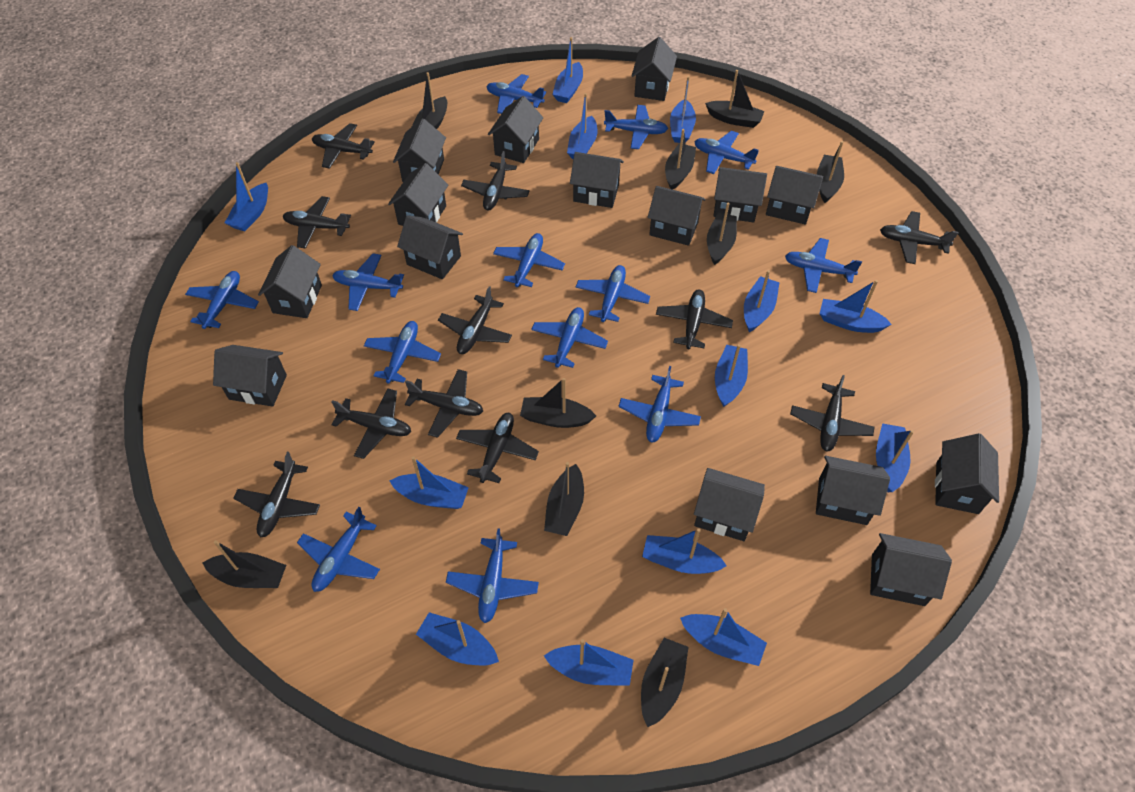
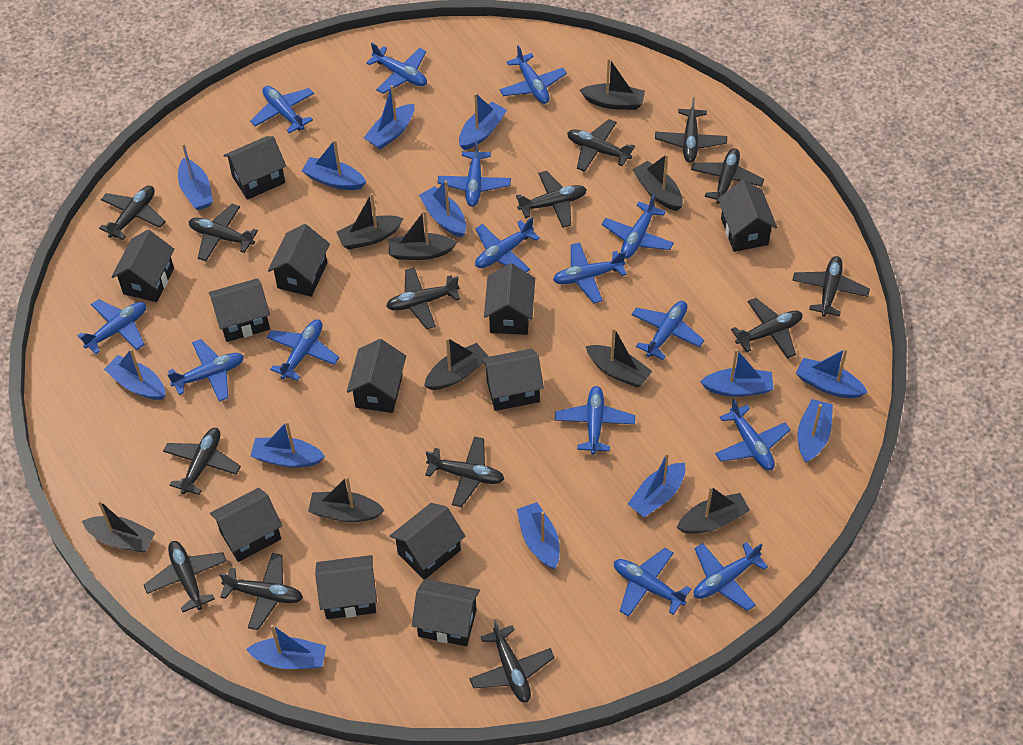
black house: 15 -> 12
black plane: 11 -> 14
blue plane: 13 -> 15

